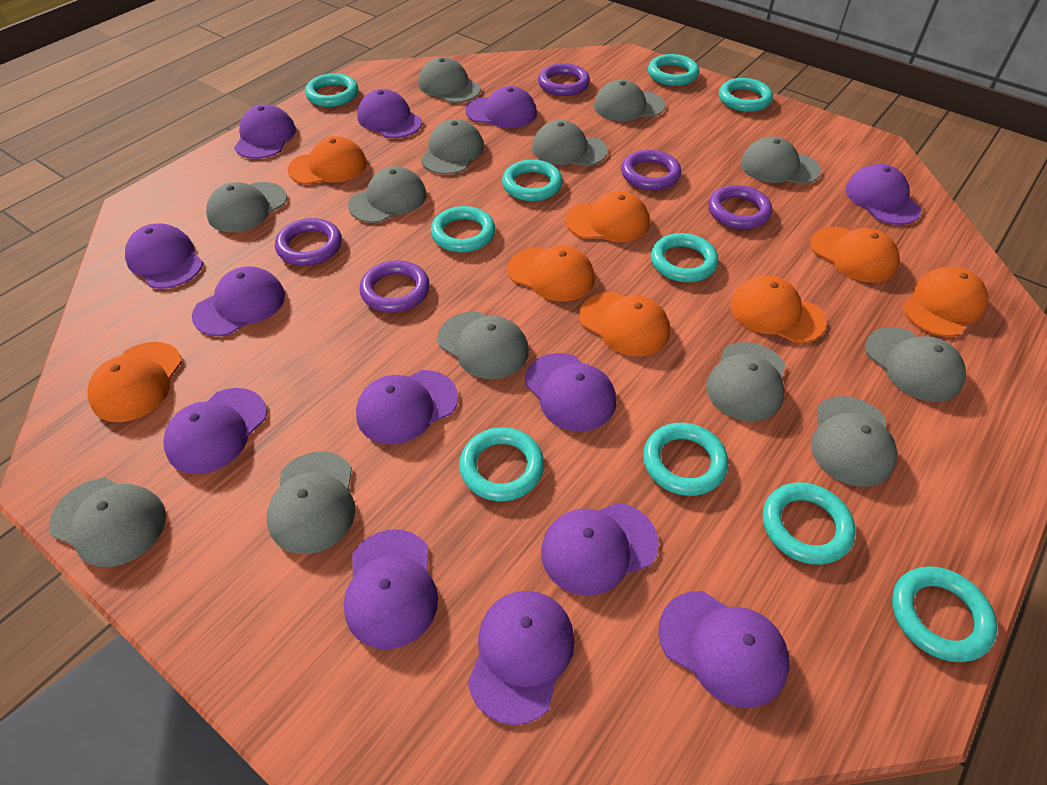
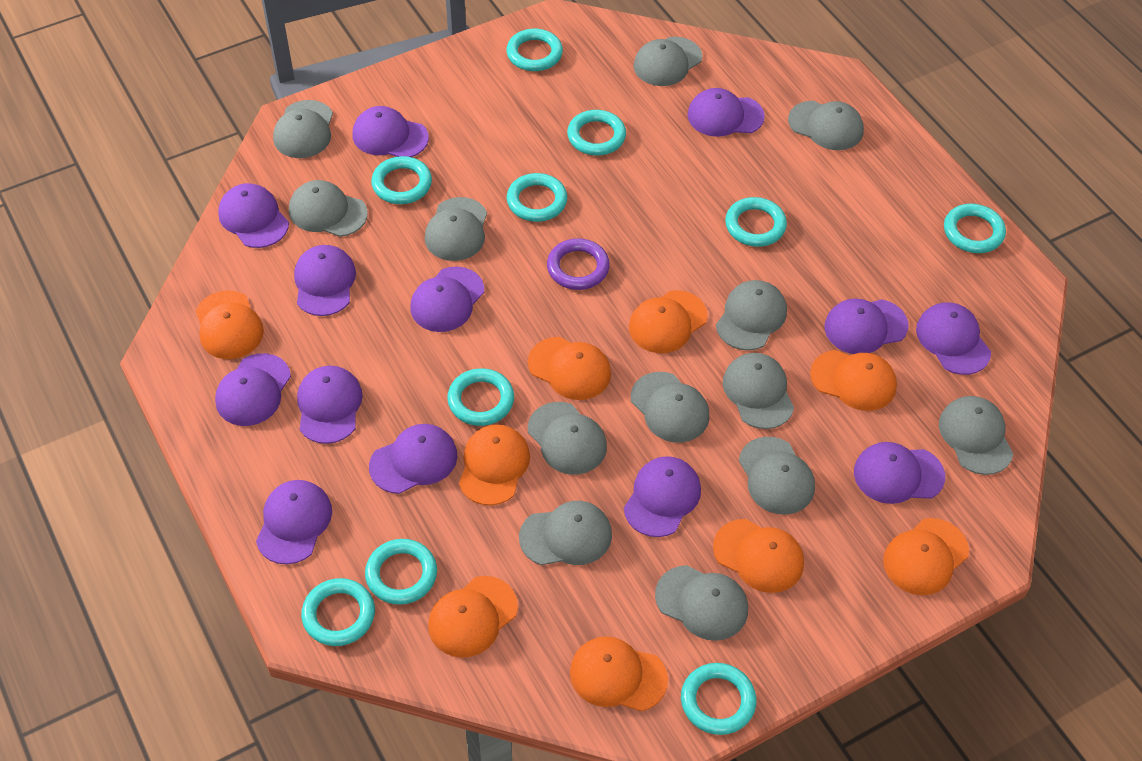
orange cap: 8 -> 9
purple ring: 5 -> 1

